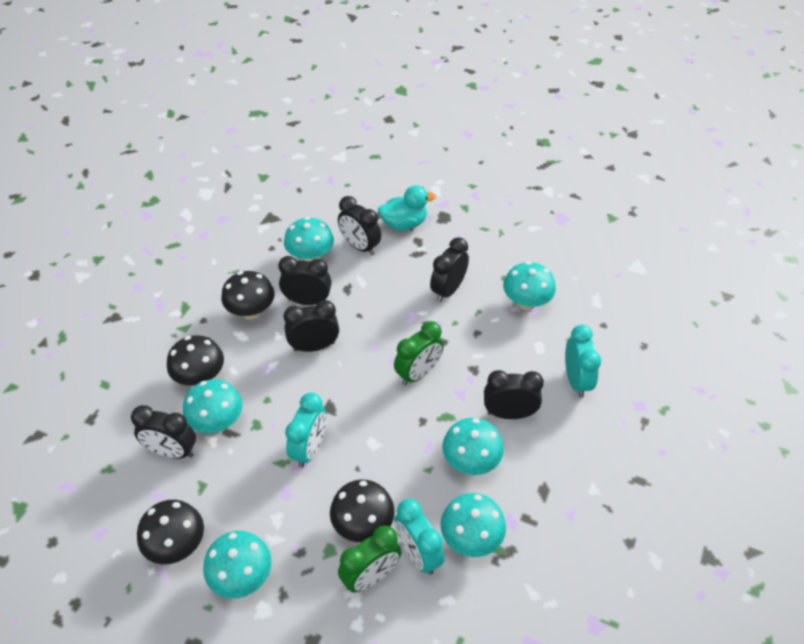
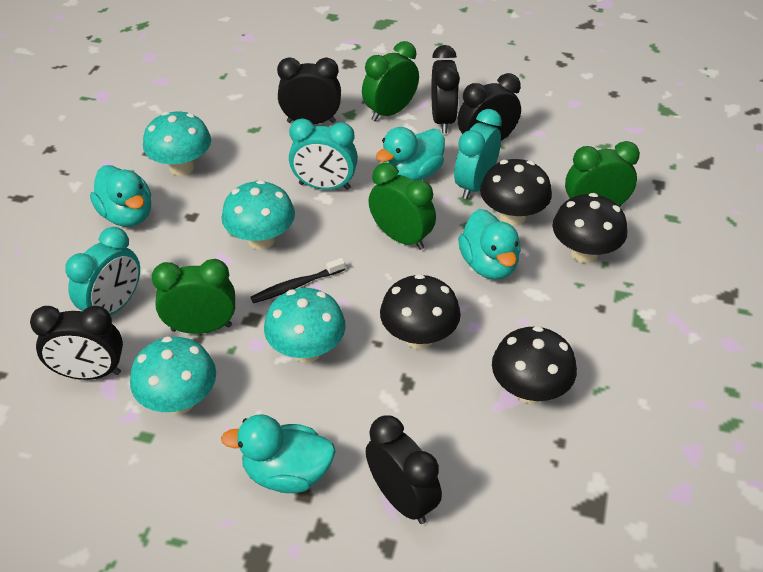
black clock: 6 -> 5
black toothbrush: 0 -> 1
green clock: 2 -> 4
turquoise duck: 1 -> 4
turquoise mushroom: 6 -> 4

